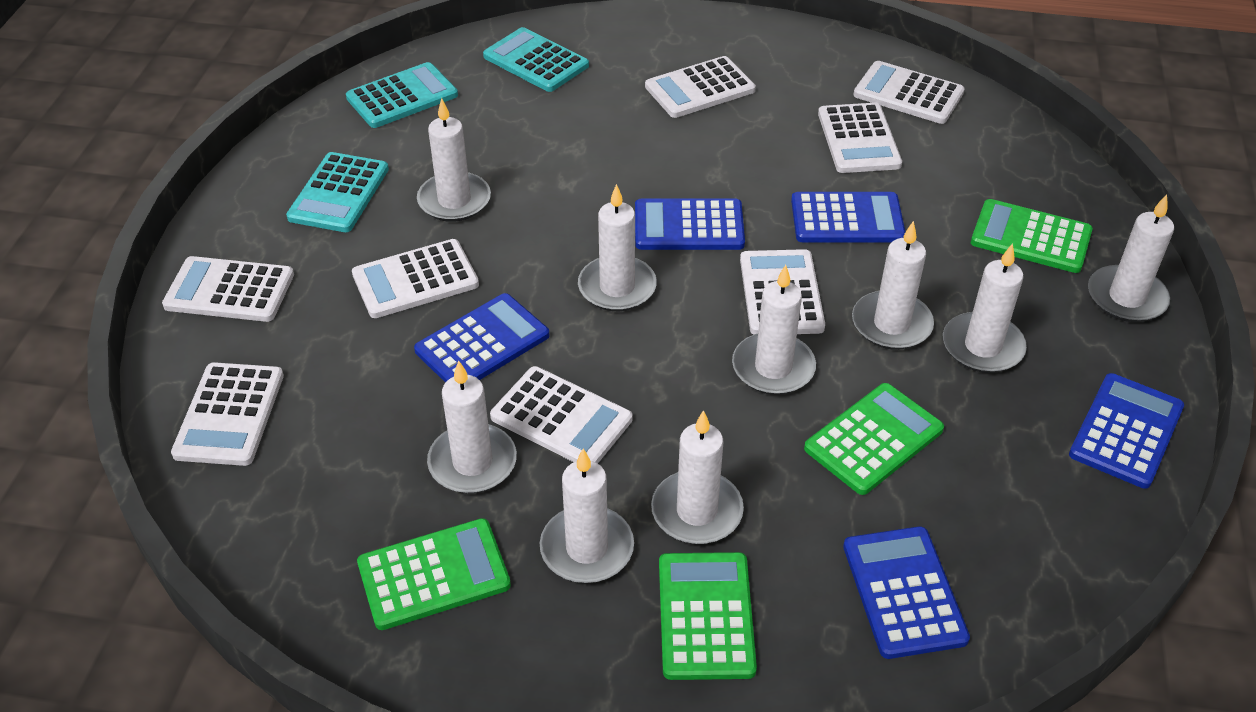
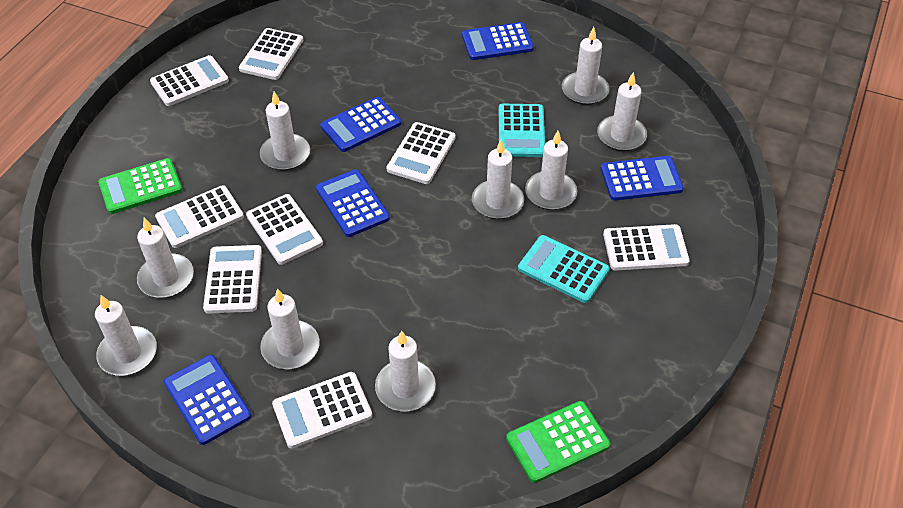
green calculator: 4 -> 2
turquoise calculator: 3 -> 2

